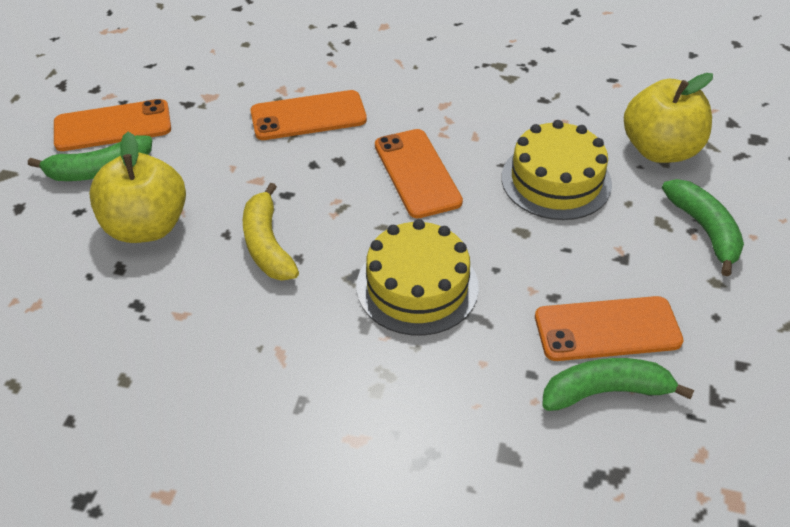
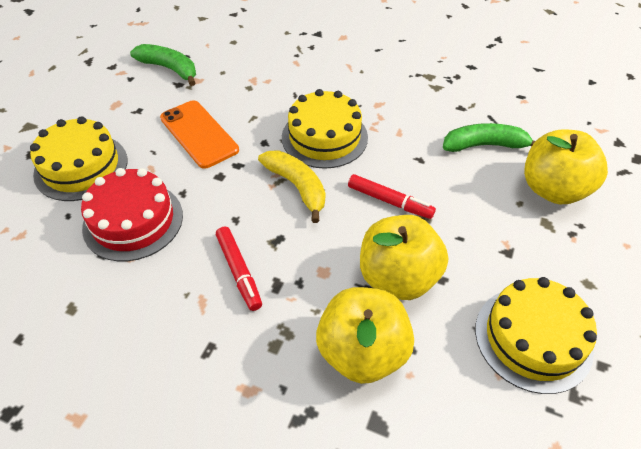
green banana: 3 -> 2
orange phone: 4 -> 1
red cake: 0 -> 1
red marker: 0 -> 2
yellow apple: 2 -> 3
yellow cake: 2 -> 3

